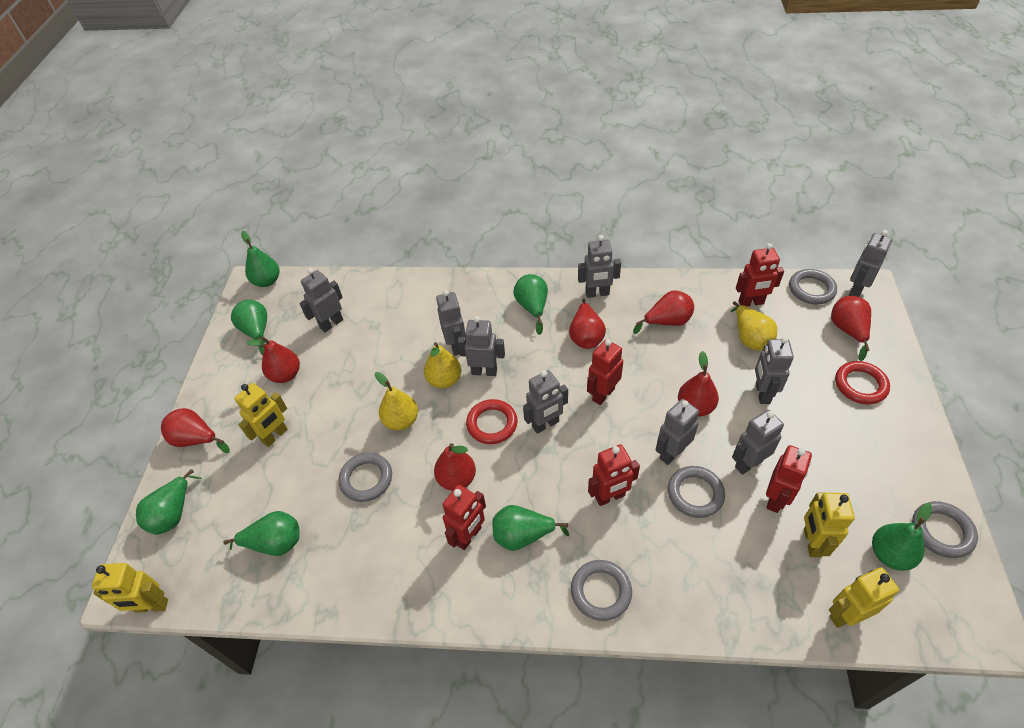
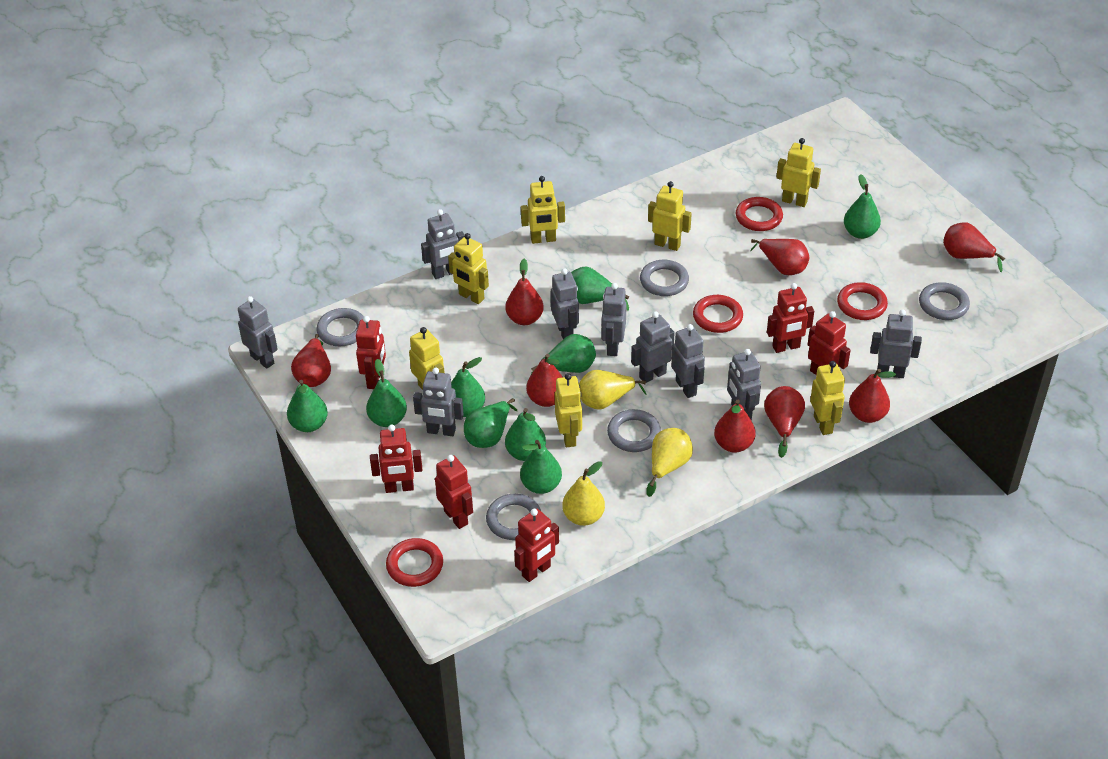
green pear: 7 -> 9
red pear: 7 -> 8
red ring: 2 -> 4
red robot: 5 -> 6
yellow robot: 4 -> 7

